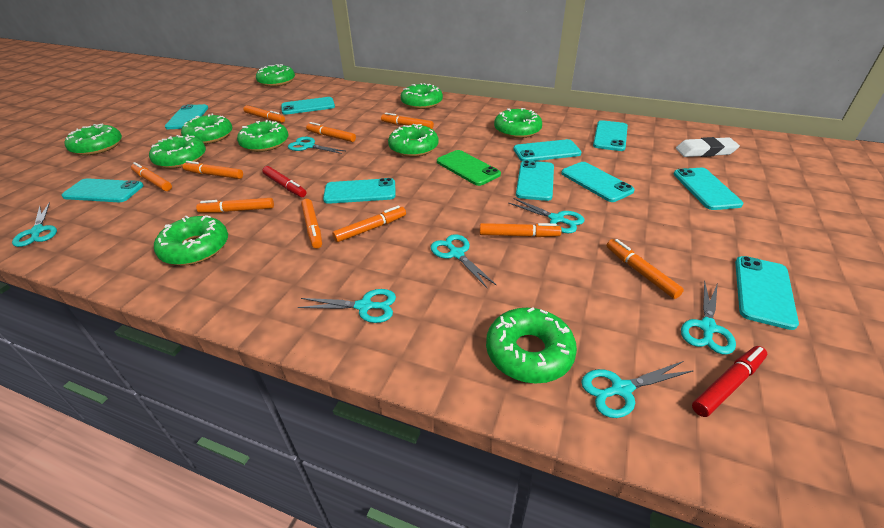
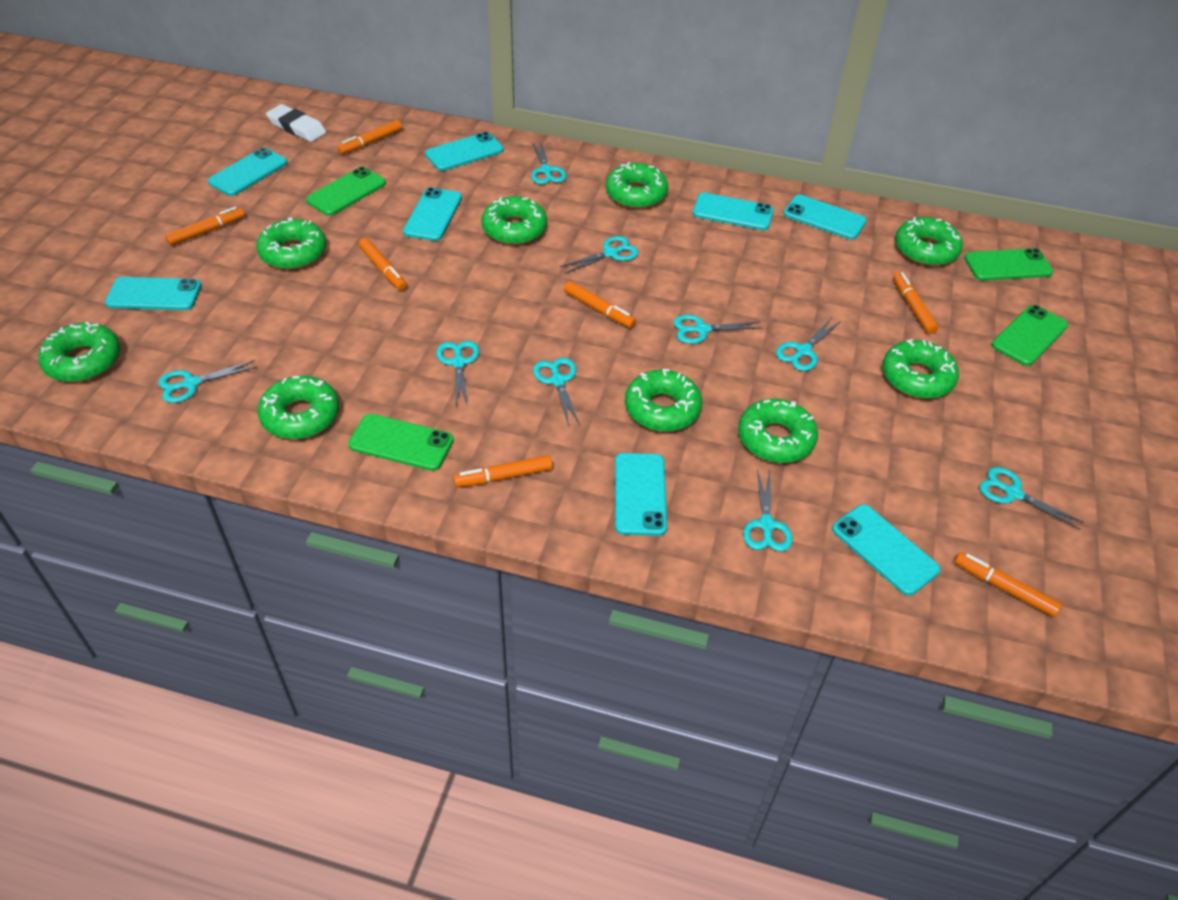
green donut: 10 -> 9
green phone: 1 -> 4
orange marker: 10 -> 7
red marker: 2 -> 0
turquoise phone: 10 -> 8
turquoise scissors: 7 -> 9

